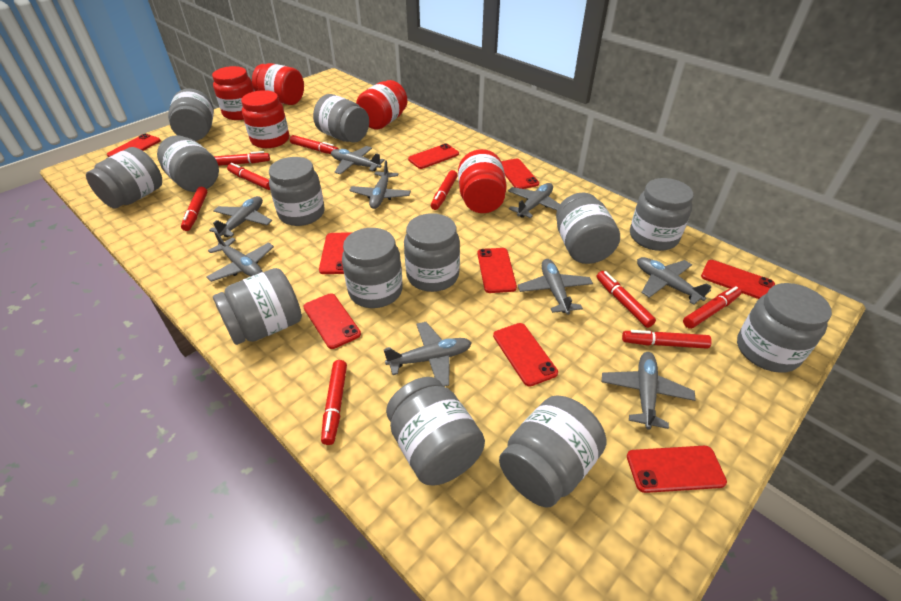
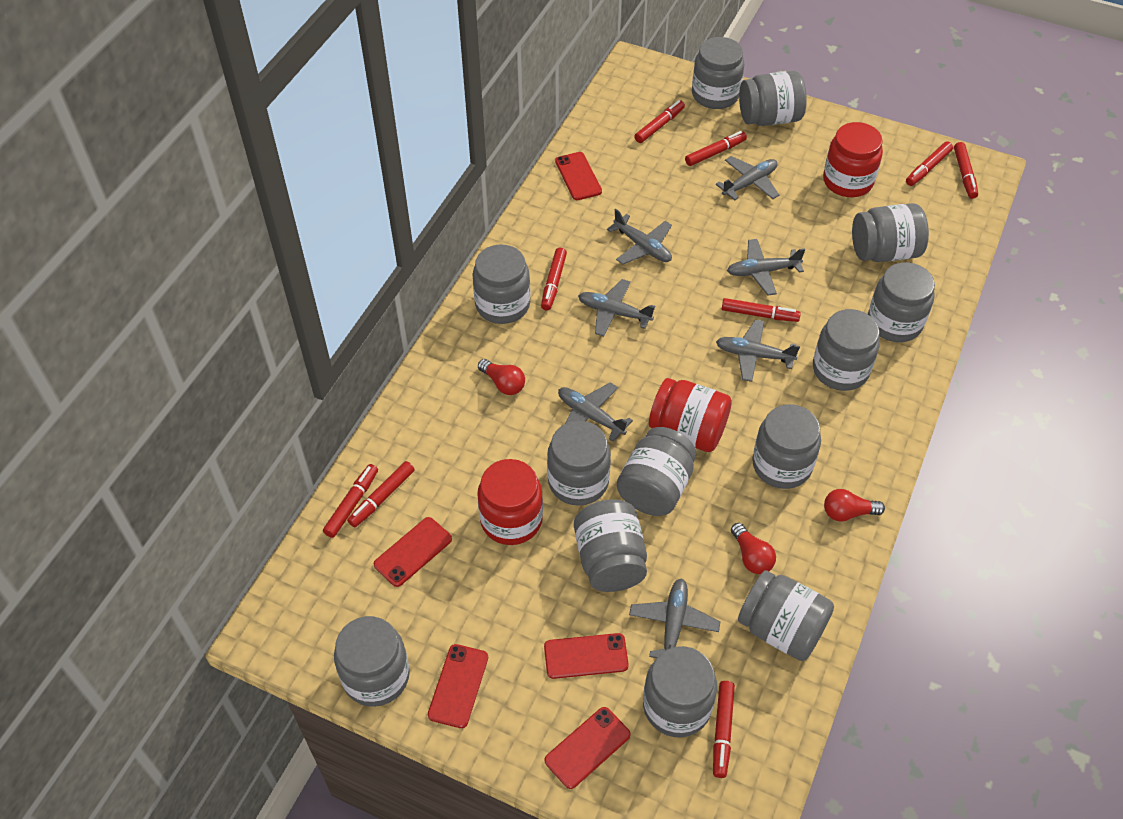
grey plane: 9 -> 7
red jar: 5 -> 3
red light bulb: 0 -> 3
red phone: 9 -> 5

